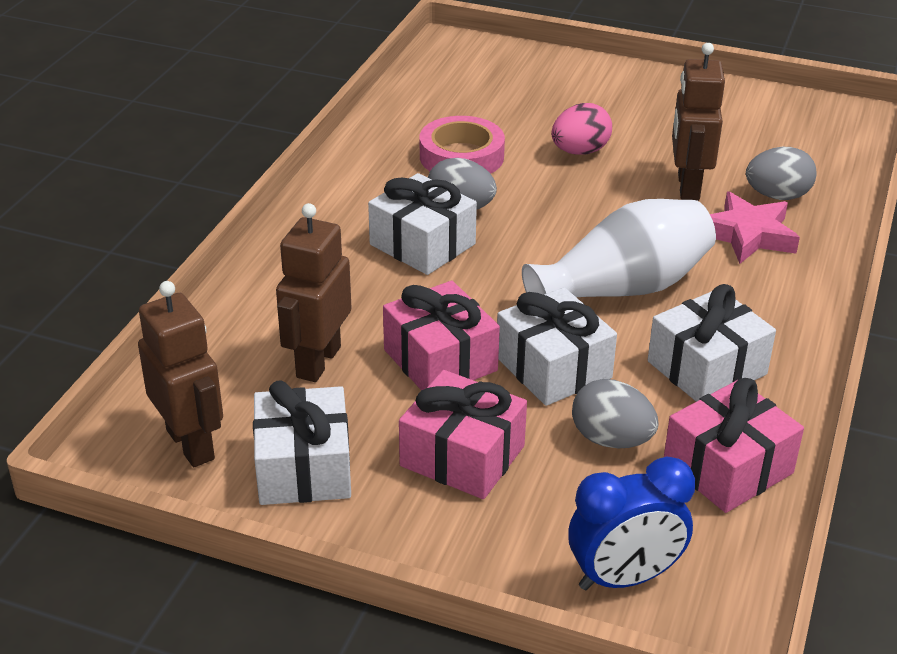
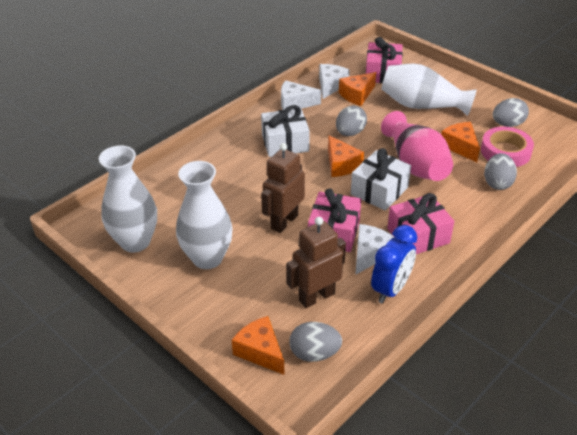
brown robot: 3 -> 2
grey egg: 3 -> 4
orange cheese: 0 -> 4
pink egg: 1 -> 0
pink star: 1 -> 0
pink vase: 0 -> 1
white cheese: 0 -> 3
white gift: 4 -> 2
white vase: 1 -> 3

